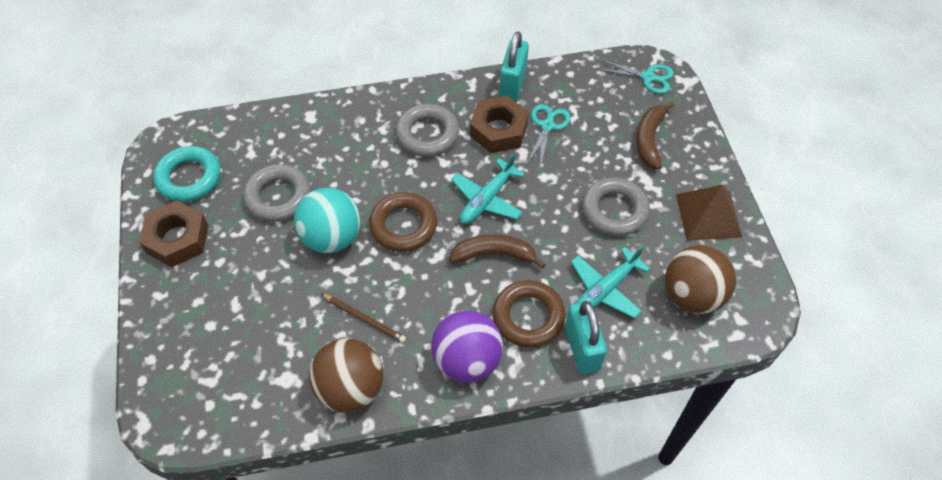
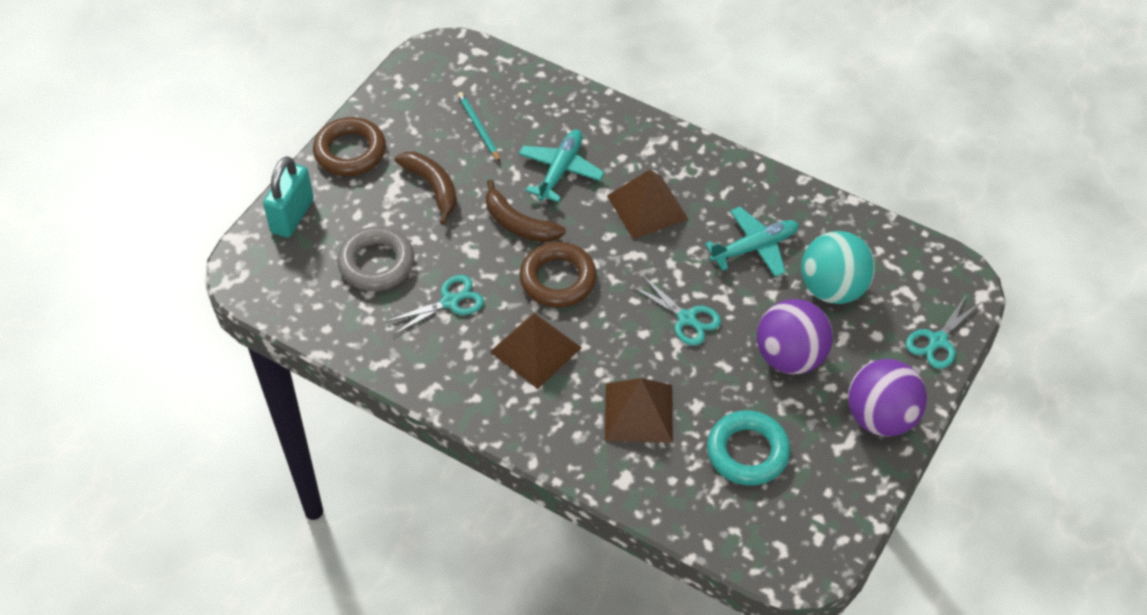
brown ball: 2 -> 0
brown nut: 2 -> 0
brown pencil: 1 -> 0
brown pyramid: 1 -> 3
grey ring: 3 -> 1
purple ball: 1 -> 2
turquoise padlock: 2 -> 1
turquoise pencil: 0 -> 1
turquoise scissors: 2 -> 3

